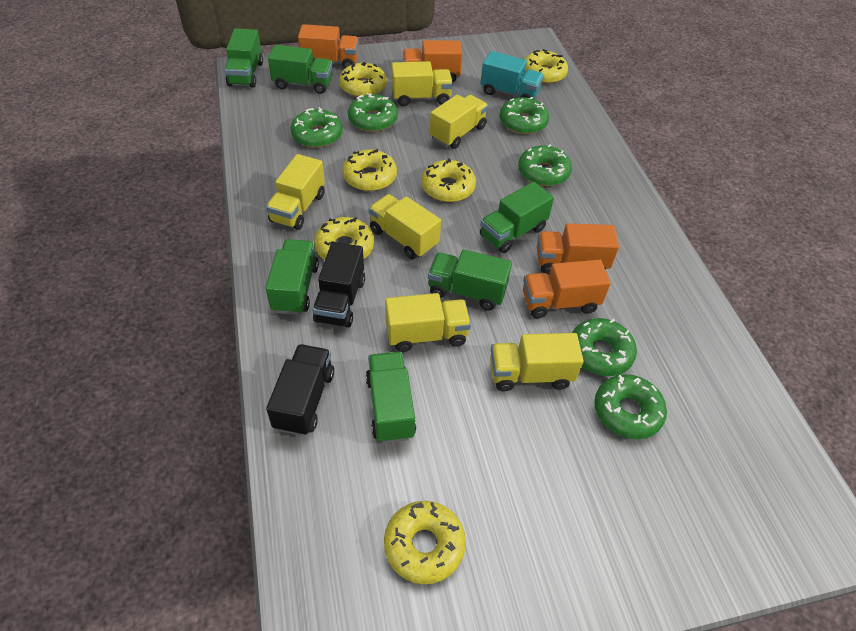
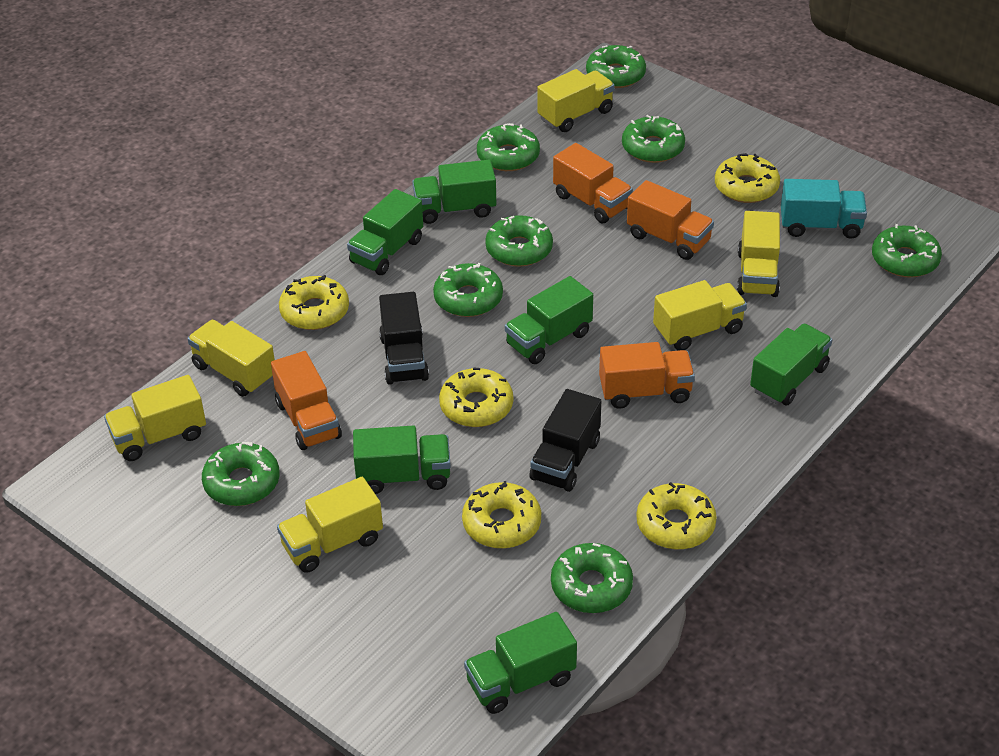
green donut: 6 -> 8
yellow donut: 6 -> 5

